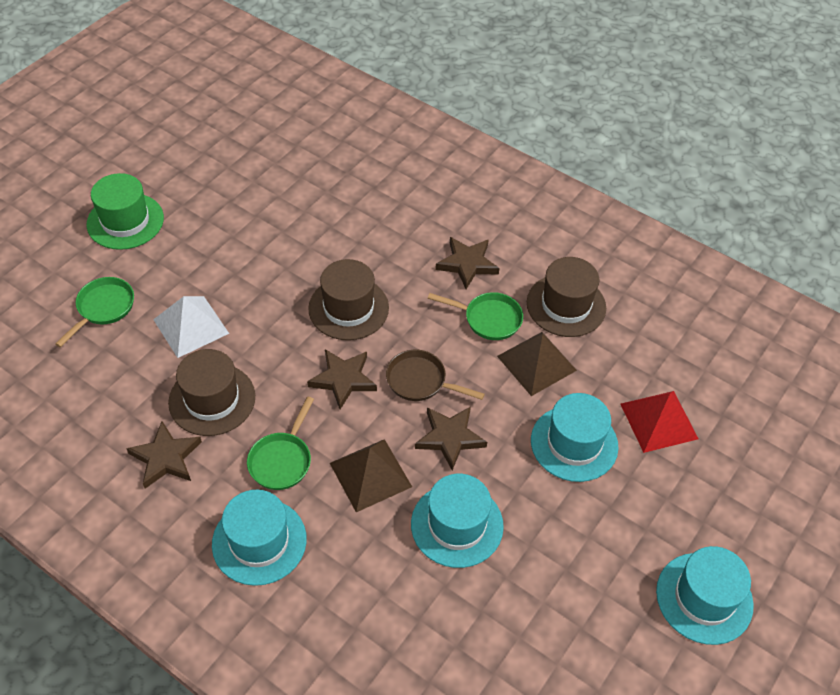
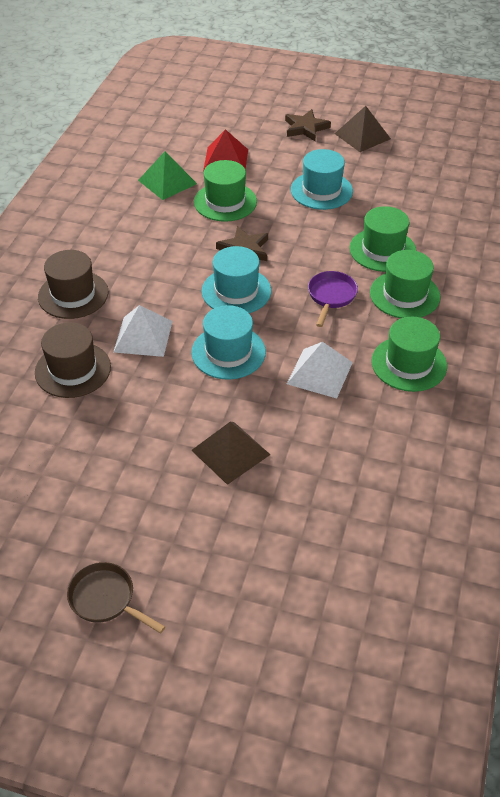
brown hat: 3 -> 2
brown star: 4 -> 2
green hat: 1 -> 4
green pan: 3 -> 0
green pyramid: 0 -> 1
purple pan: 0 -> 1
turquoise hat: 4 -> 3
white pyramid: 1 -> 2

